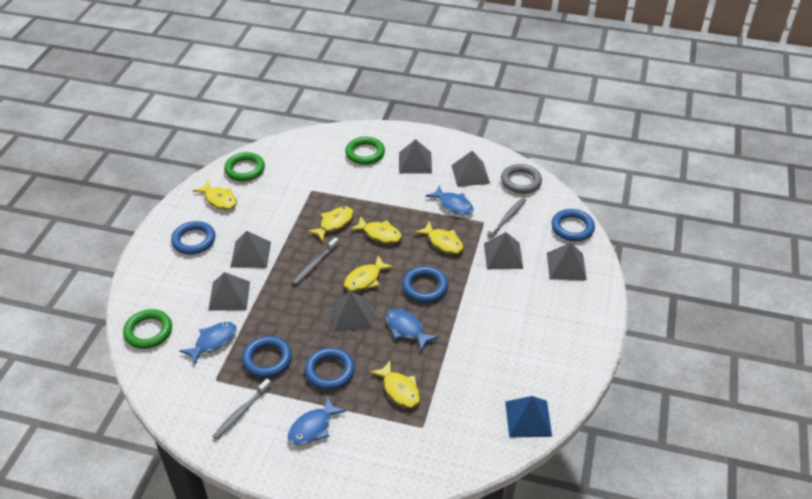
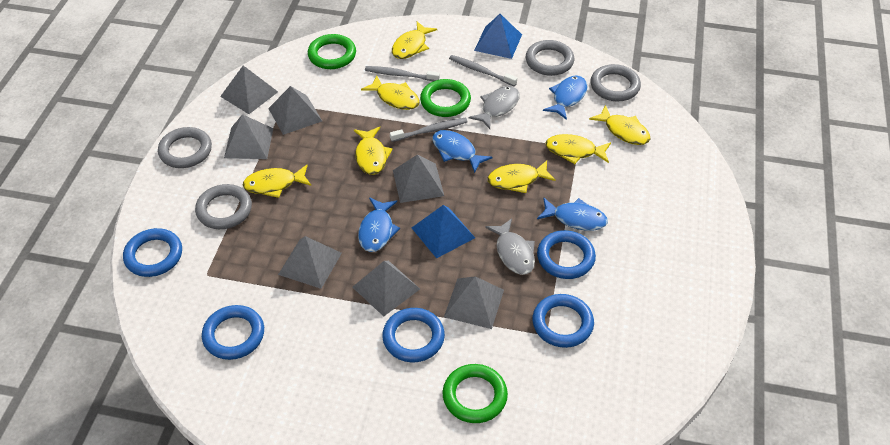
blue pyramid: 1 -> 2
grey fish: 0 -> 2
grey ring: 1 -> 4
yellow fish: 6 -> 7

